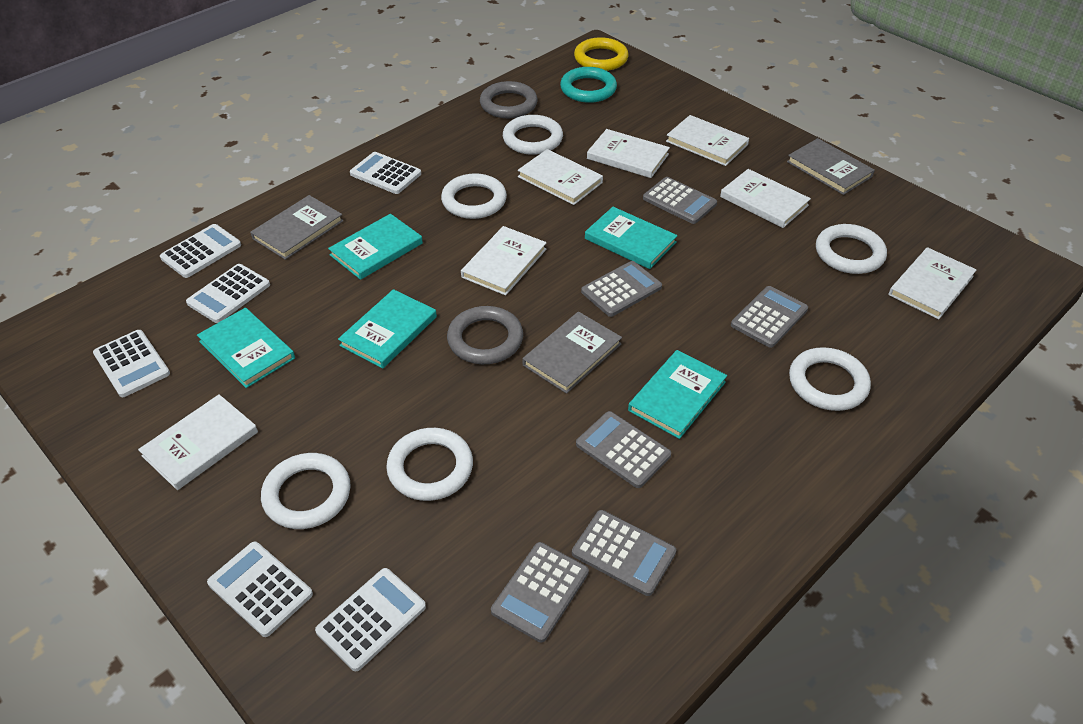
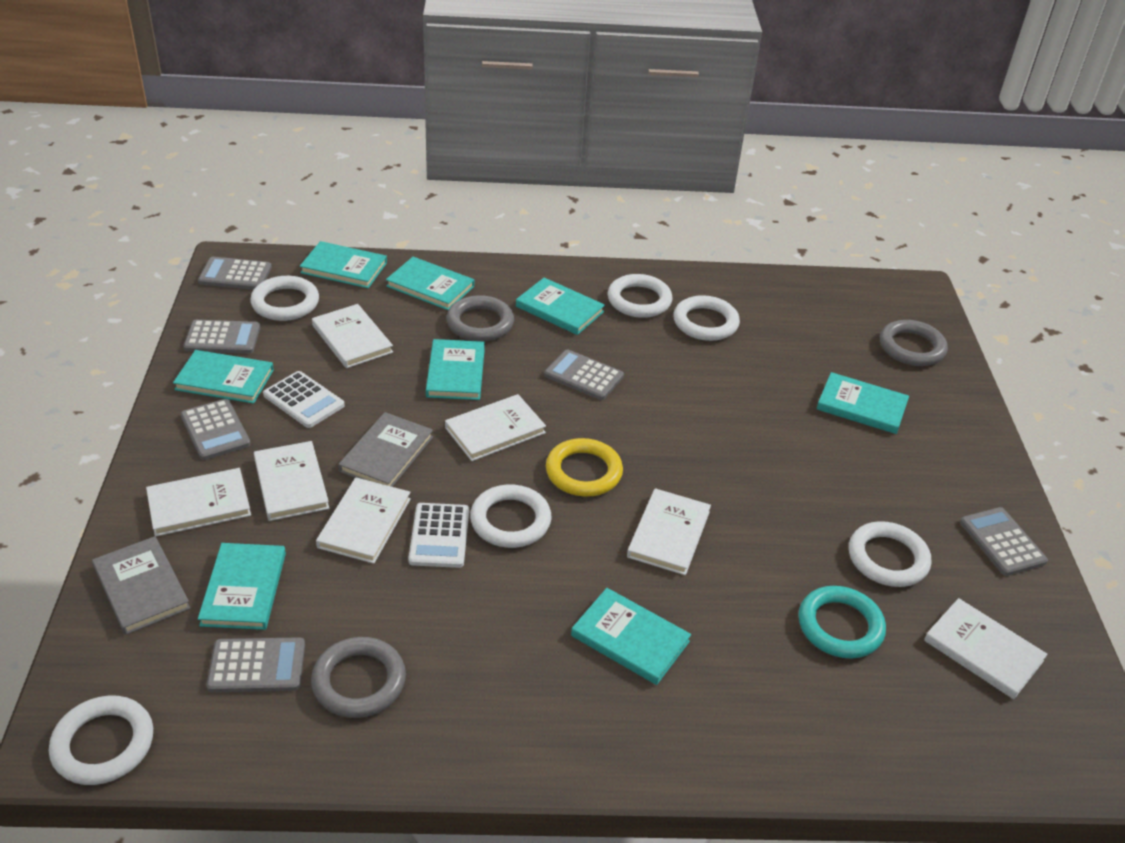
grey book: 3 -> 2
grey ring: 2 -> 3
turquoise book: 5 -> 8
white calculator: 6 -> 2

